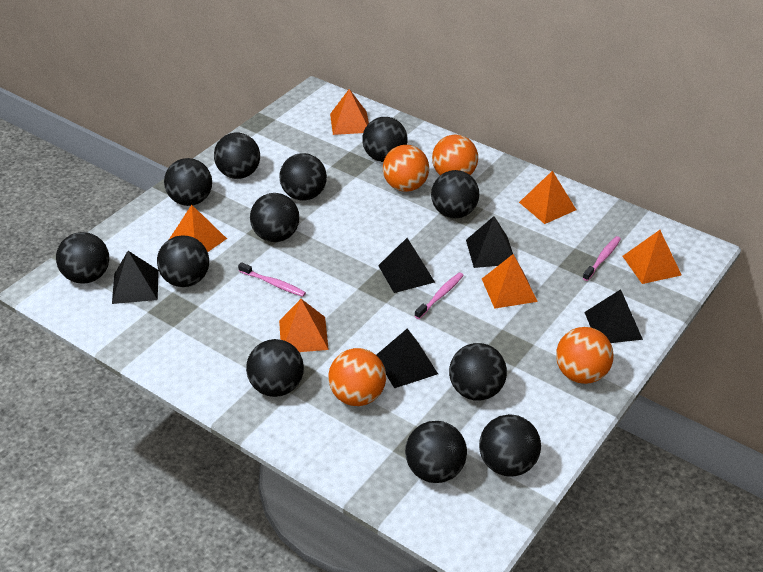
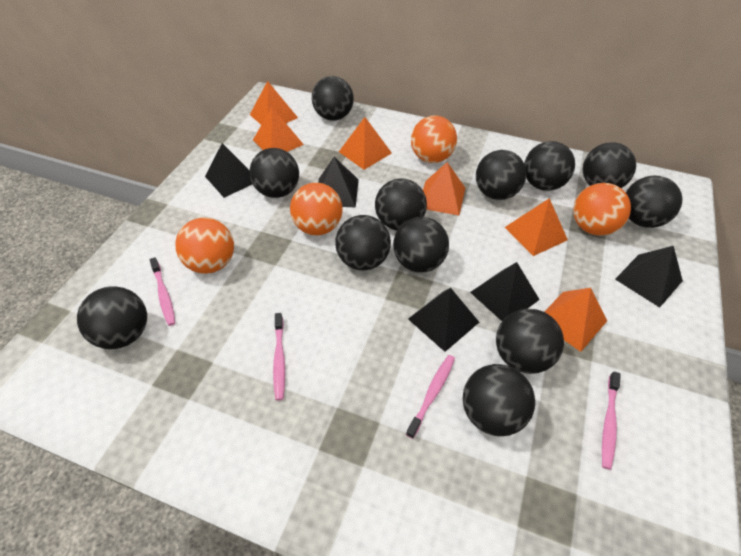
pink toothbrush: 3 -> 4

